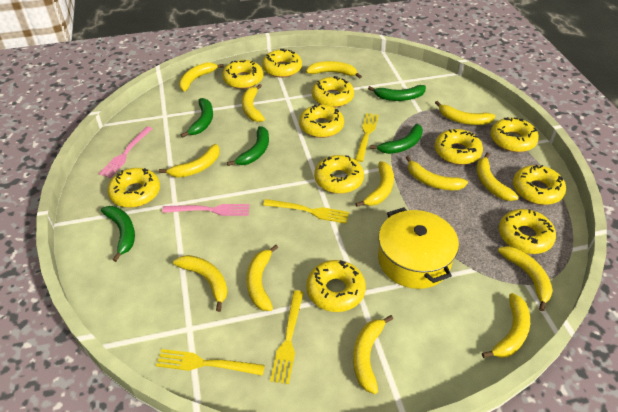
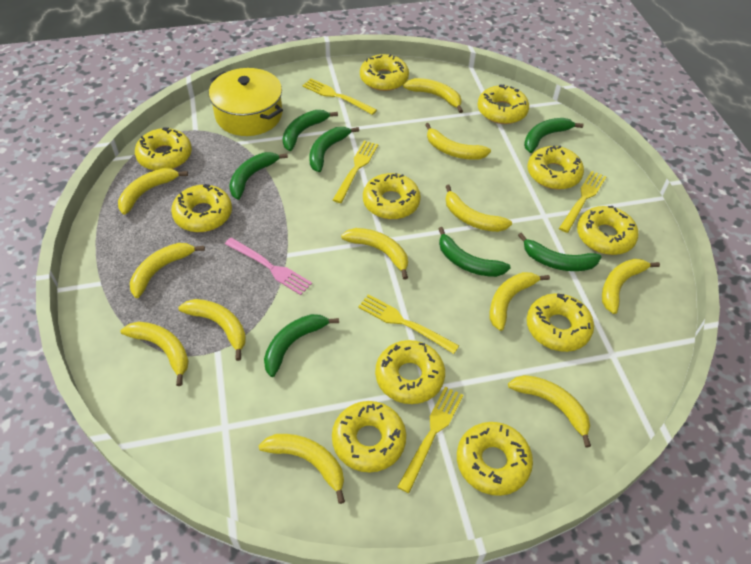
green banana: 5 -> 7
pink fork: 2 -> 1
yellow banana: 13 -> 12
yellow fork: 4 -> 5

